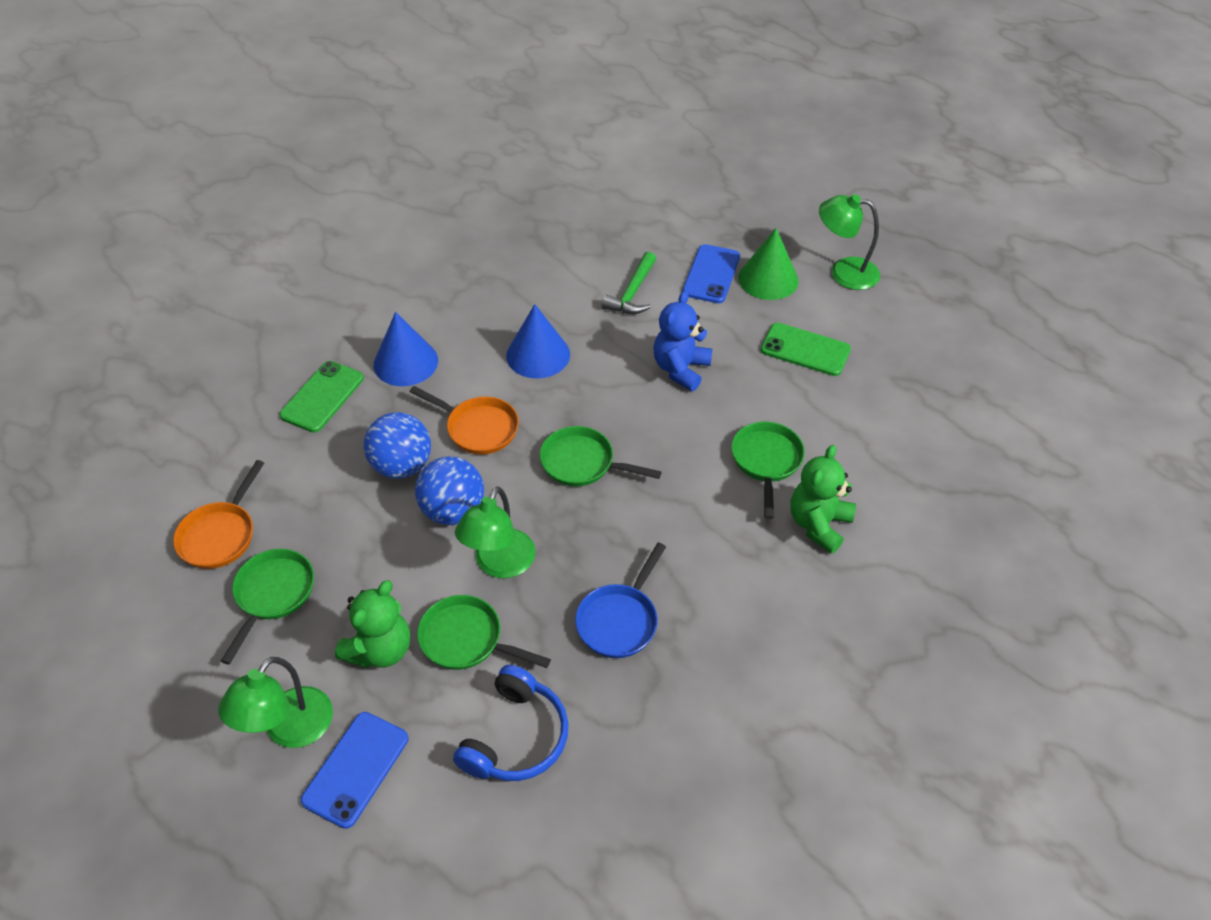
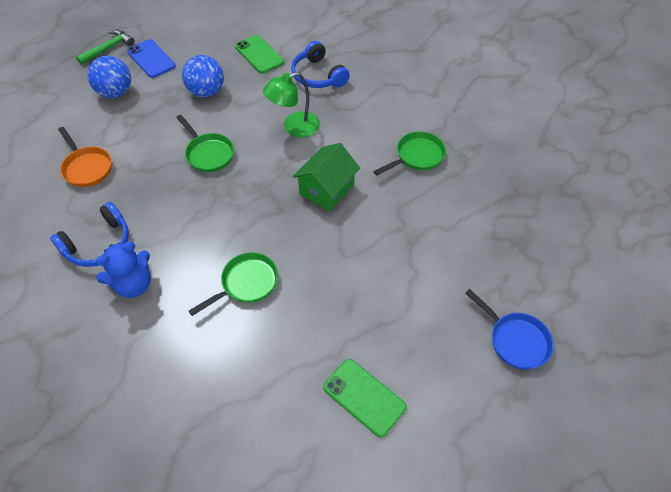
blue cone: 2 -> 0
blue headphones: 1 -> 2
blue phone: 2 -> 1
green cone: 1 -> 0
green house: 0 -> 1
green lamp: 3 -> 1
green pan: 4 -> 3
green teddy bear: 2 -> 0
orange pan: 2 -> 1

